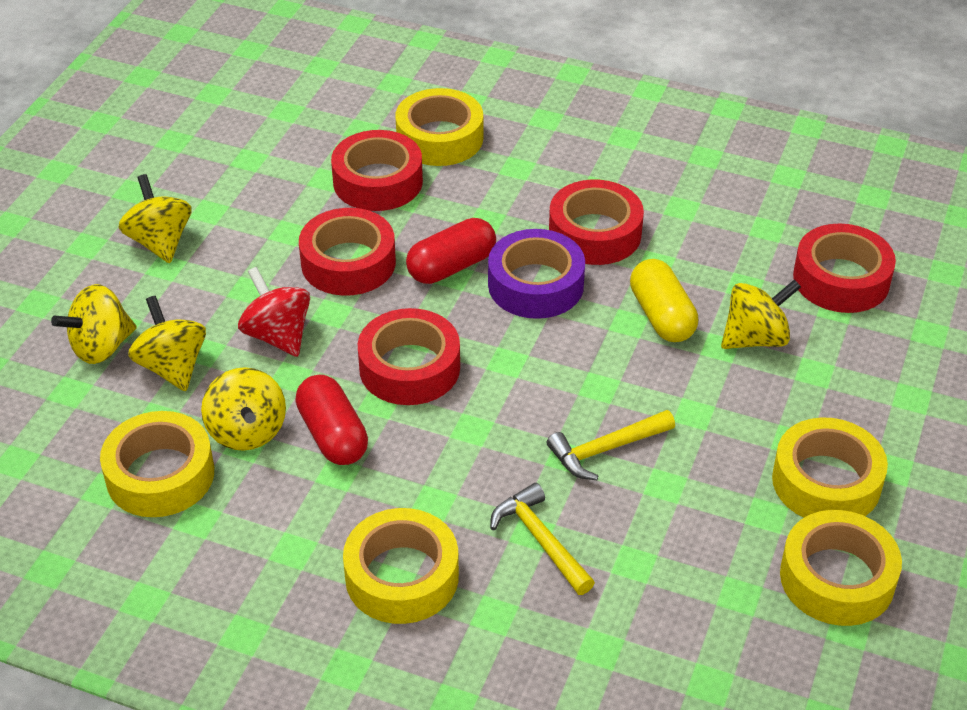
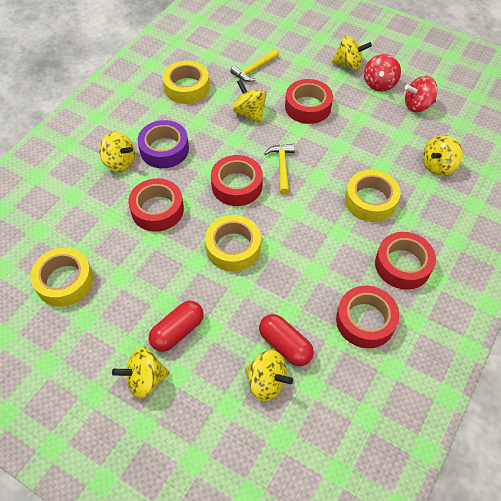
red spinning top: 1 -> 2
yellow capsule: 1 -> 0
yellow spinning top: 5 -> 6
yellow tape: 5 -> 4

